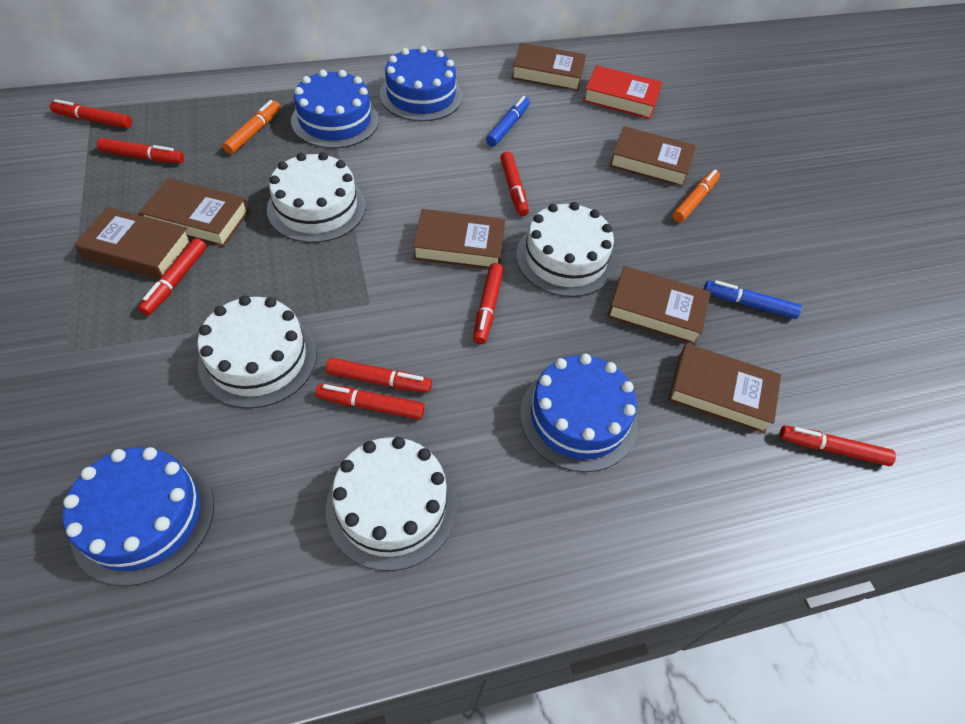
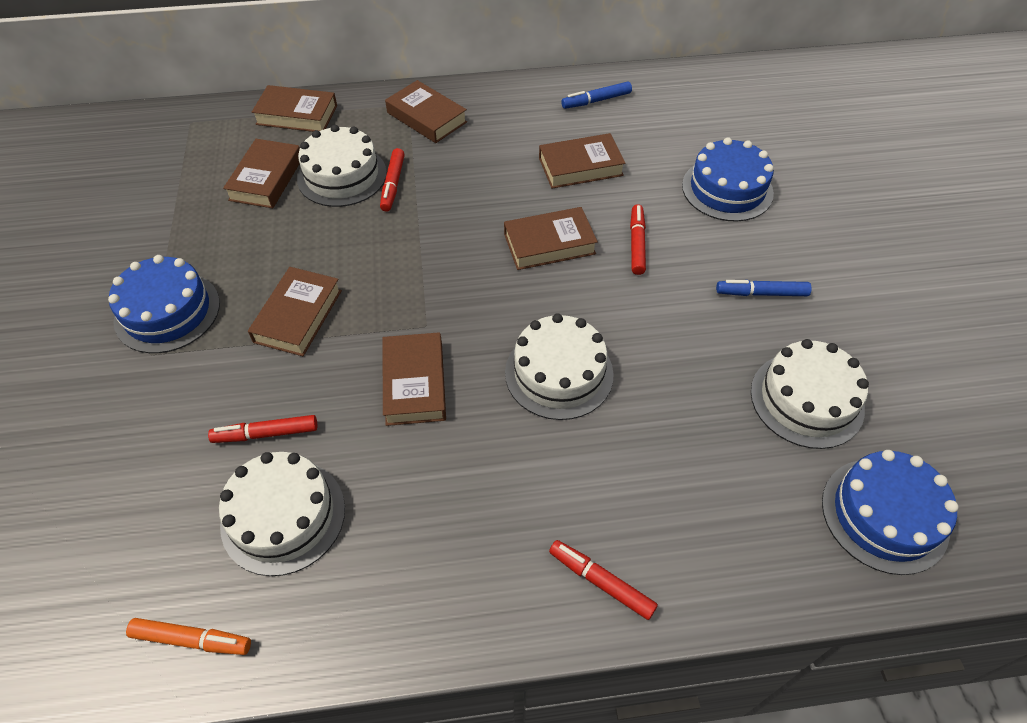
blue cake: 4 -> 3
orange marker: 2 -> 1
red book: 1 -> 0
red marker: 8 -> 4

